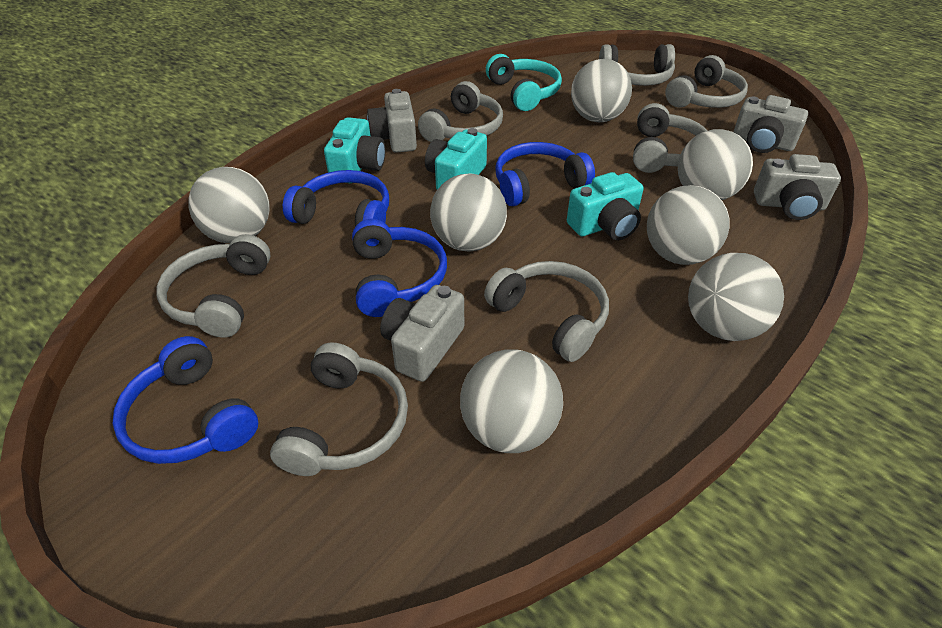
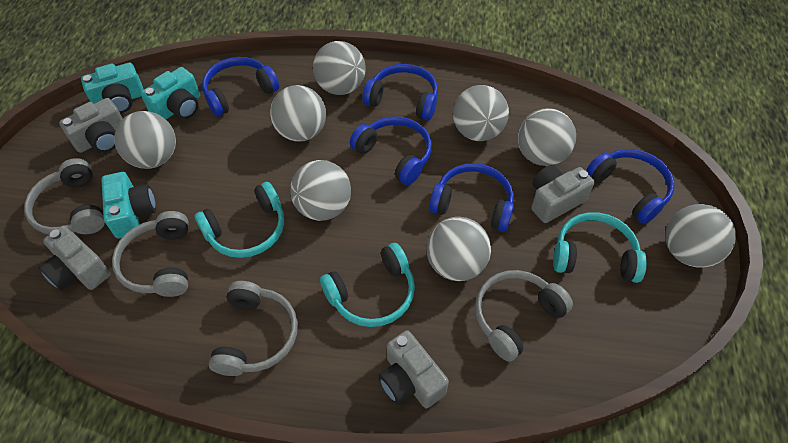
blue headphones: 4 -> 5
grey ball: 7 -> 8
grey headphones: 7 -> 4
turquoise headphones: 1 -> 3

